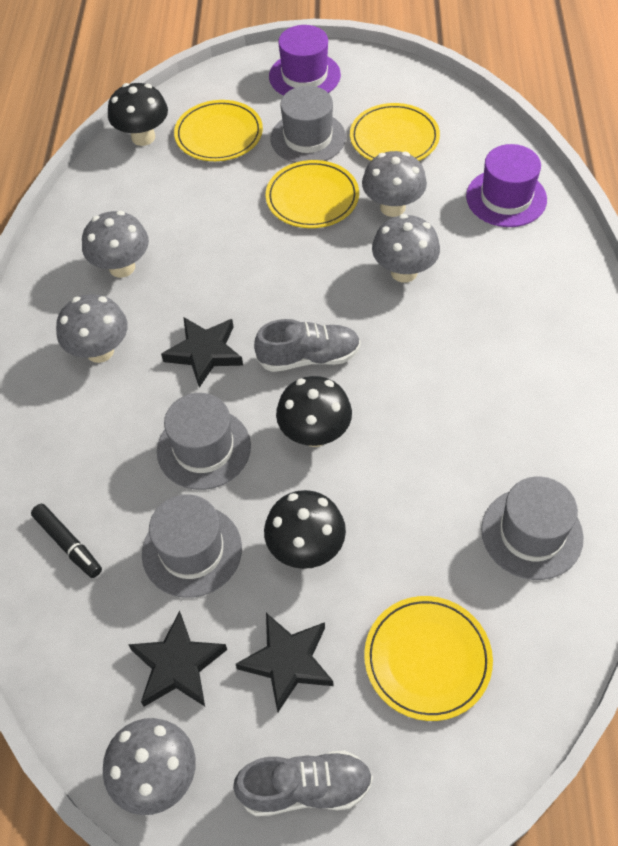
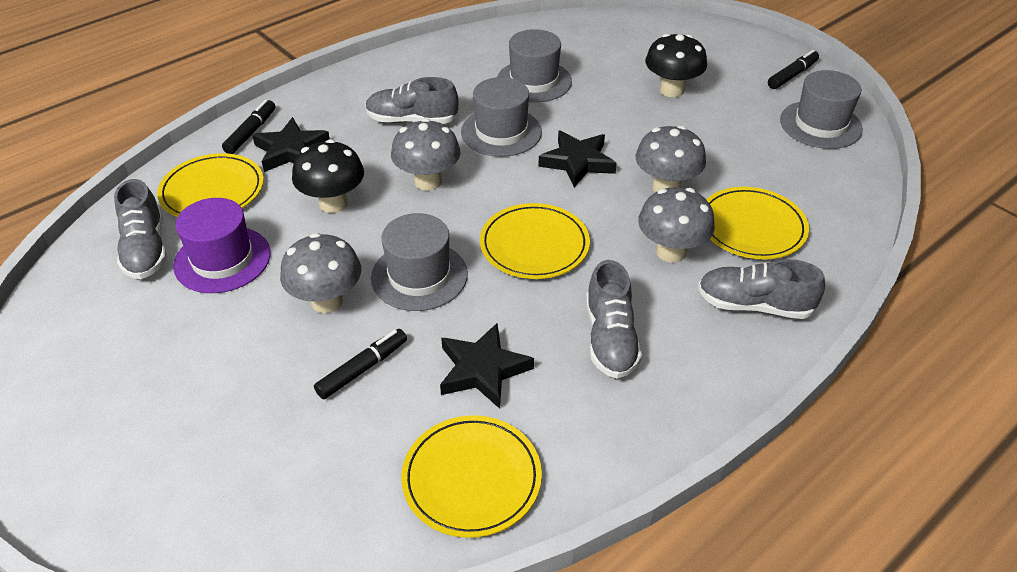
black marker: 1 -> 3
black mushroom: 3 -> 2
grey mushroom: 5 -> 4
grey shoe: 2 -> 4
purple hat: 2 -> 1

